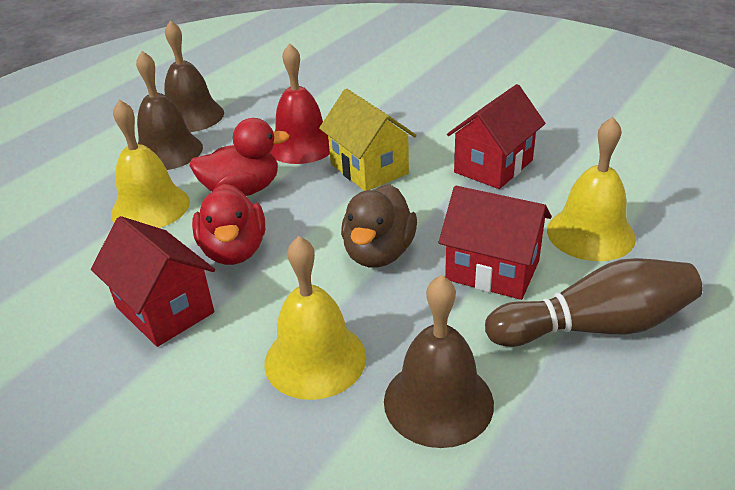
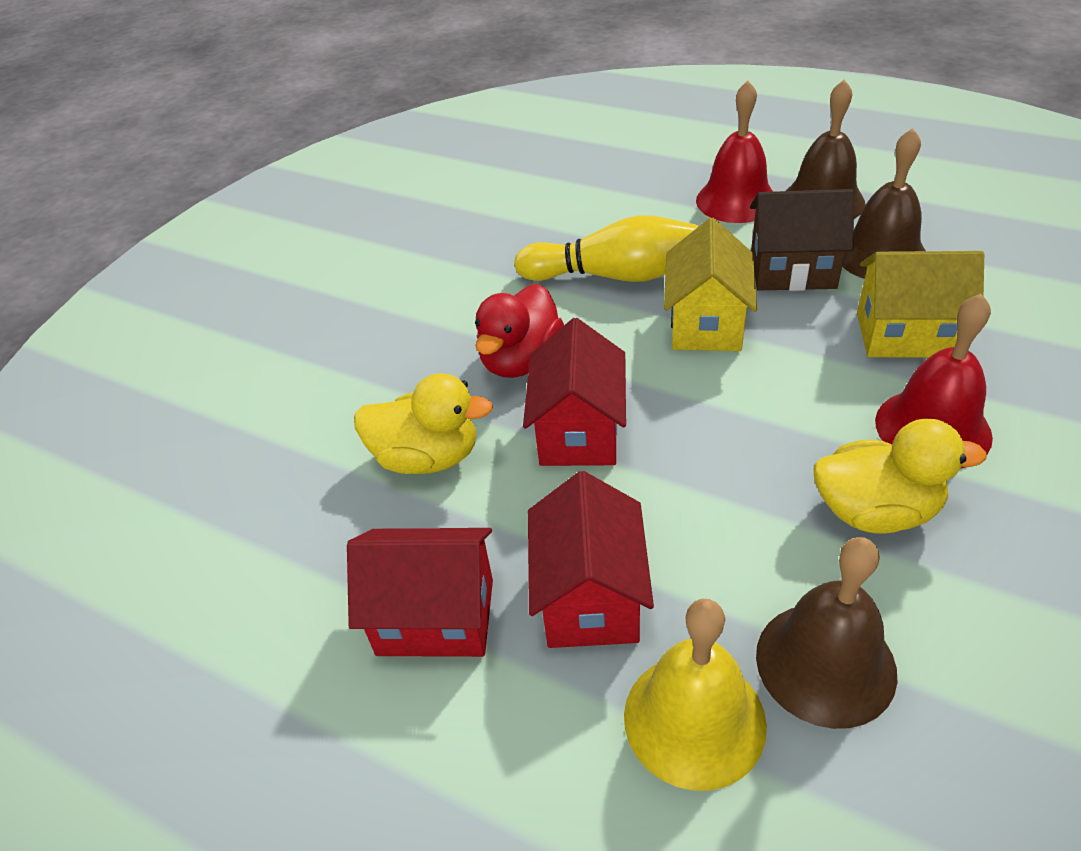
brown bowling pin: 1 -> 0
brown duck: 1 -> 0
brown house: 0 -> 1
red bell: 1 -> 2
red duck: 2 -> 1
yellow bell: 3 -> 1
yellow bowling pin: 0 -> 1
yellow duck: 0 -> 2
yellow house: 1 -> 2

